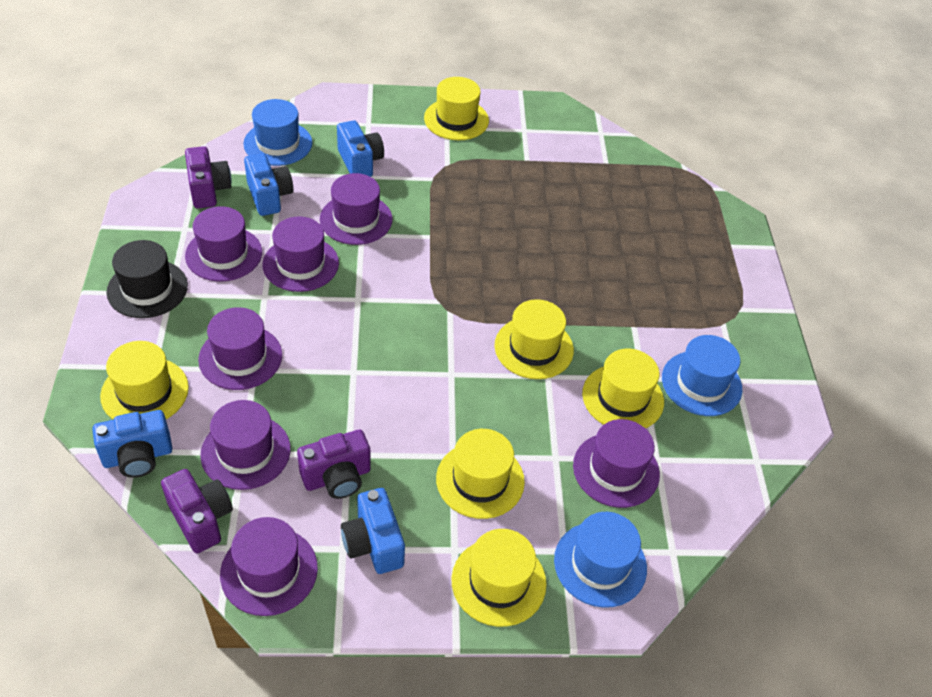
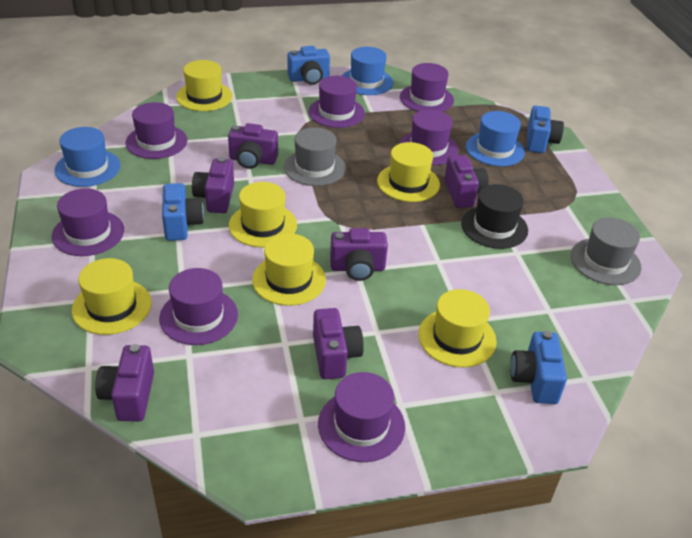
grey hat: 0 -> 2
purple camera: 3 -> 6

